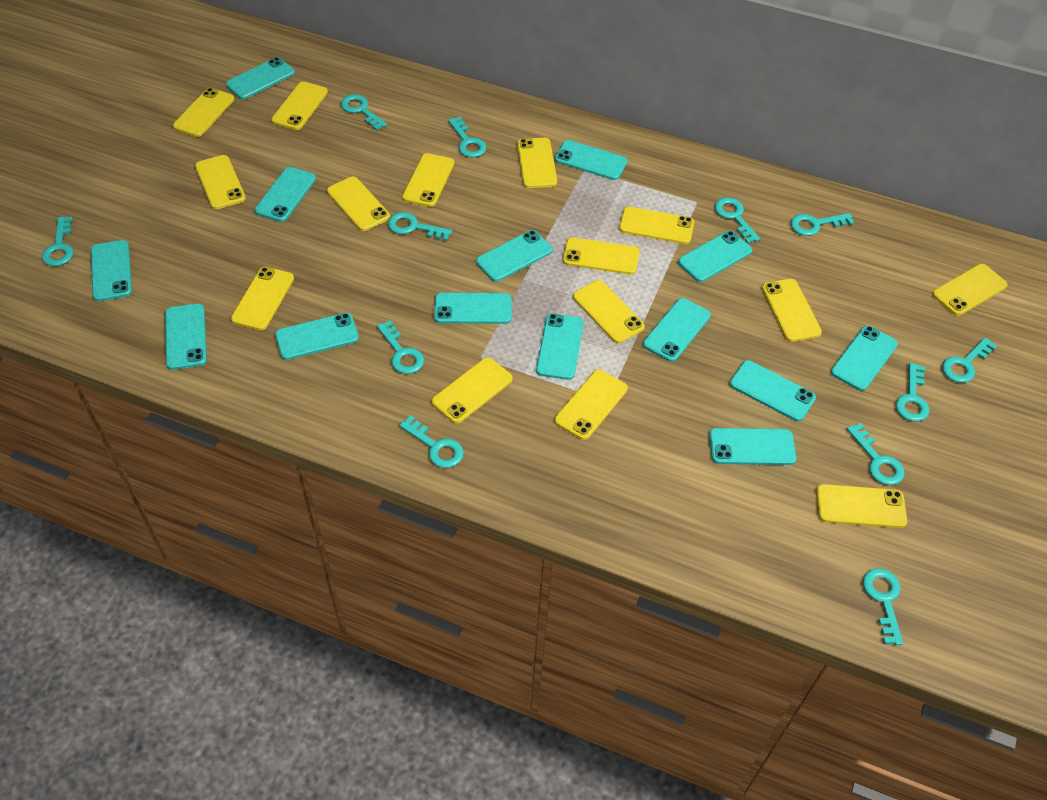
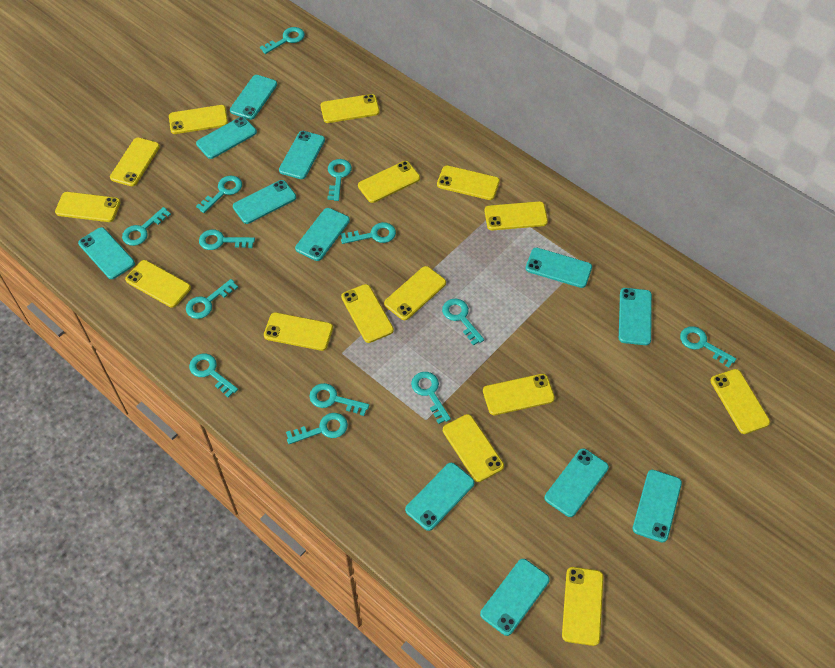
turquoise key: 12 -> 13
turquoise phone: 14 -> 12

